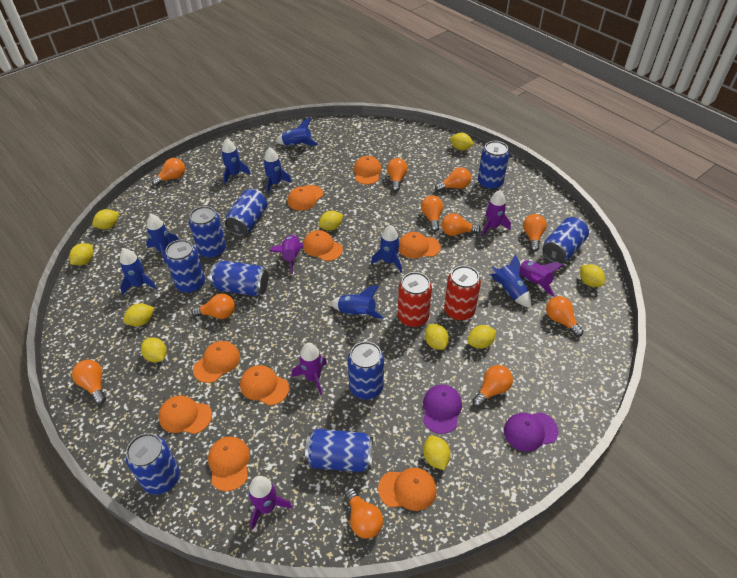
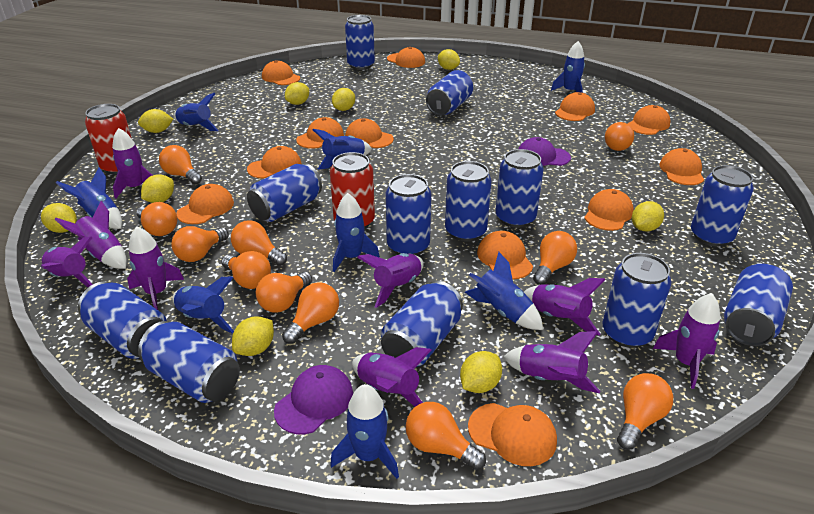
blue can: 9 -> 12
orange cap: 9 -> 12
purple rocket: 5 -> 9
yellow lemon: 10 -> 9

